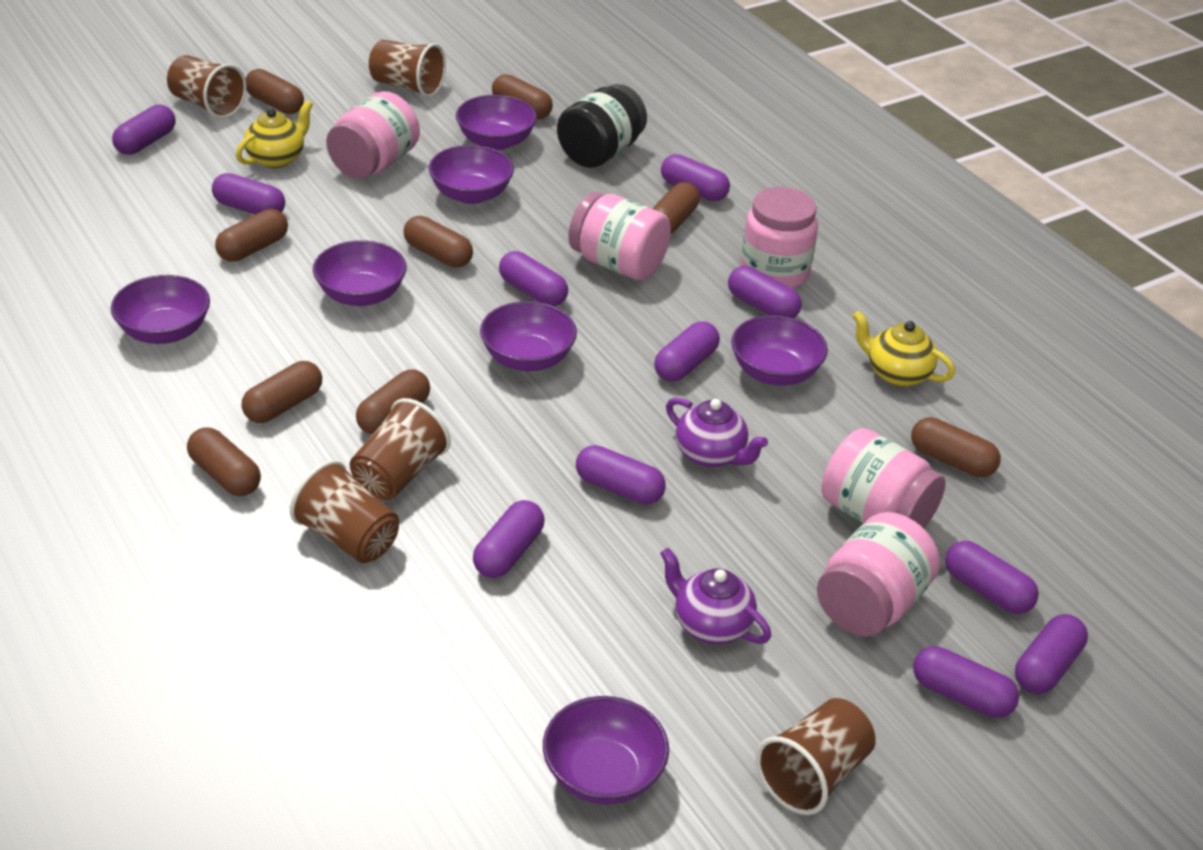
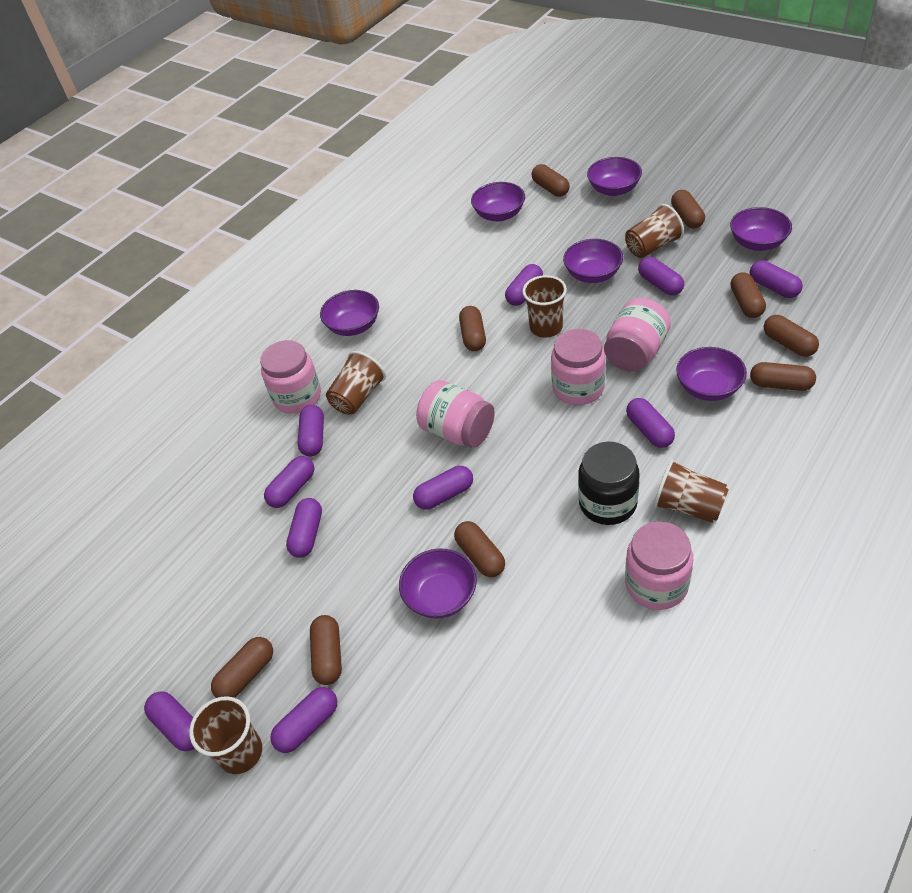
purple capsule: 11 -> 10
purple teapot: 2 -> 0
yellow teapot: 2 -> 0

